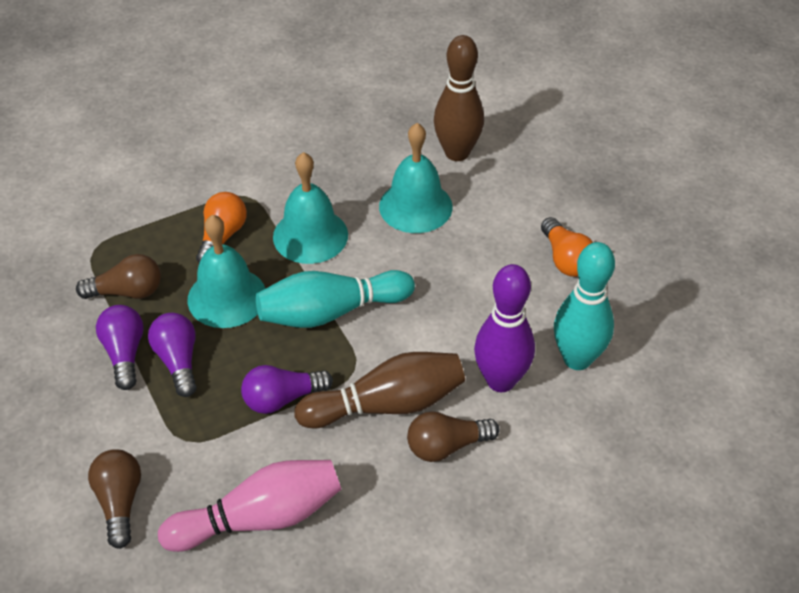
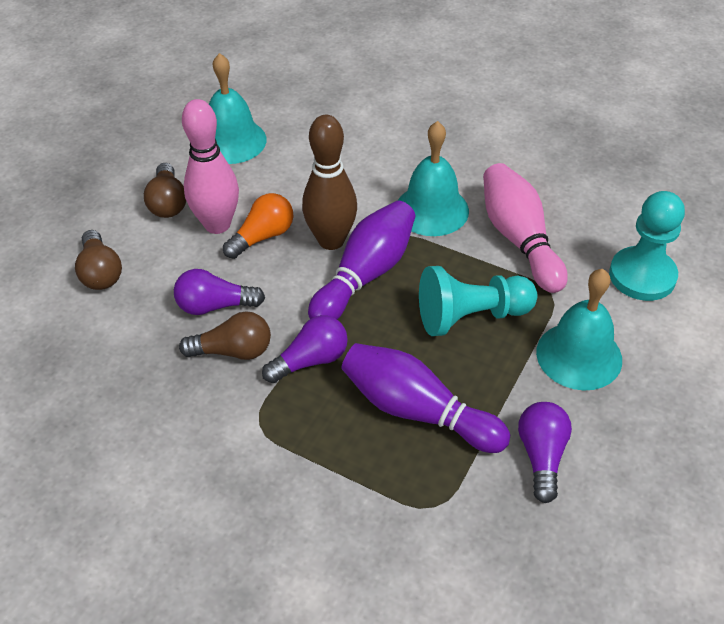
brown bowling pin: 2 -> 1
orange light bulb: 2 -> 1
pink bowling pin: 1 -> 2
purple bowling pin: 1 -> 2
turquoise bowling pin: 2 -> 0
turquoise pawn: 0 -> 2

